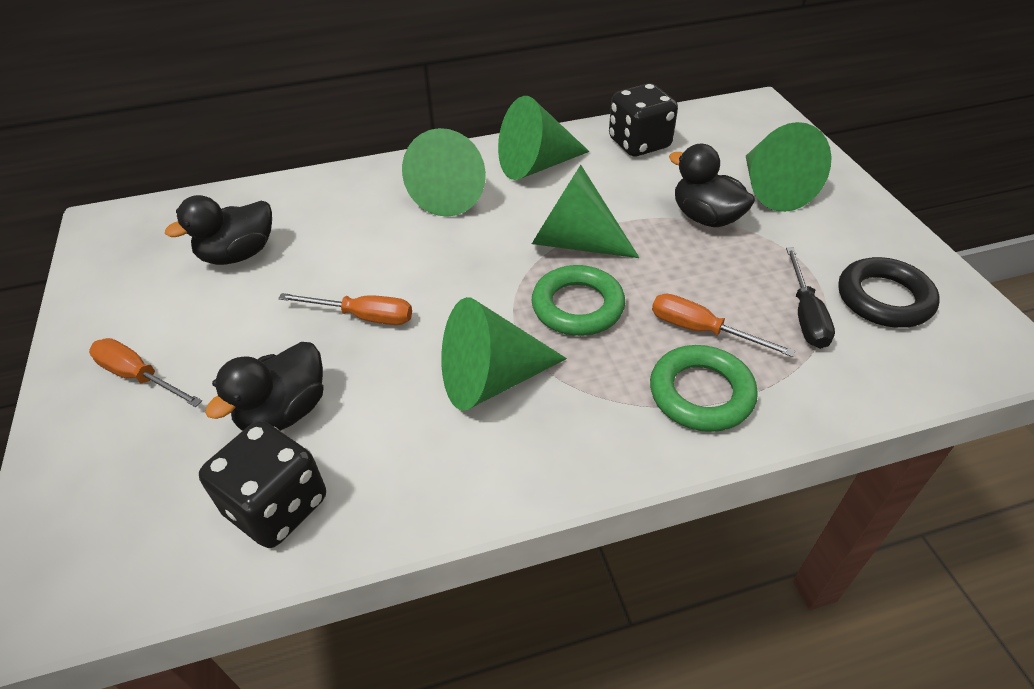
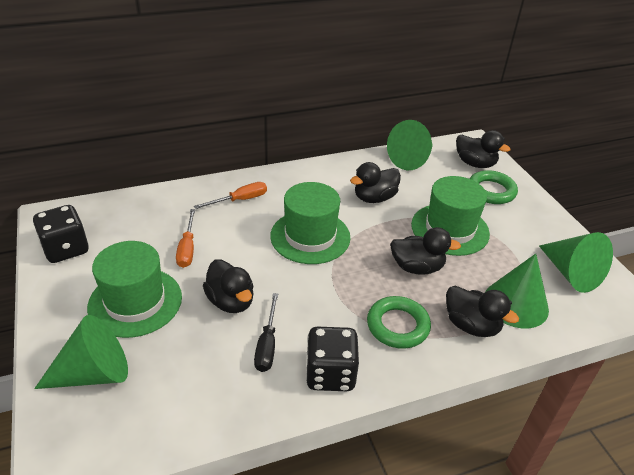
black duck: 3 -> 5
black ring: 1 -> 0
green cone: 5 -> 4
green hat: 0 -> 3
orange screwdriver: 3 -> 2

